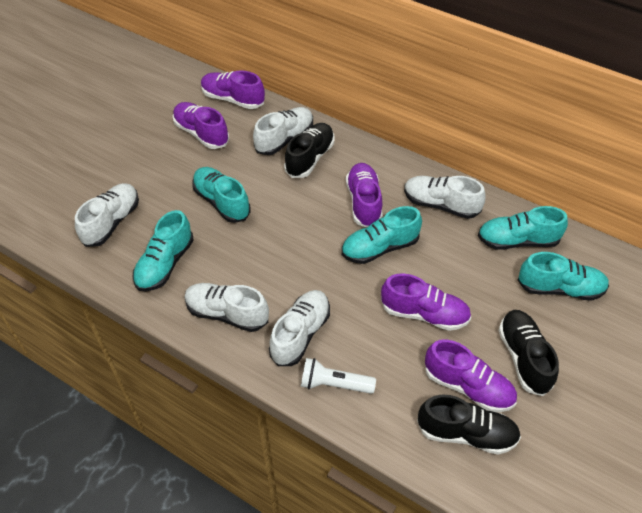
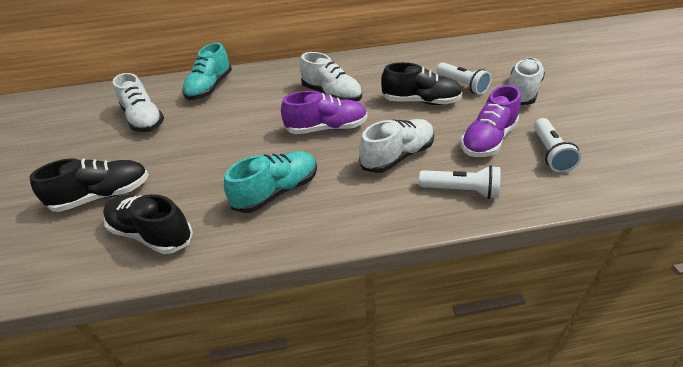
purple shoe: 5 -> 2
turquoise shoe: 5 -> 2
white flashlight: 1 -> 3
white shoe: 5 -> 4

